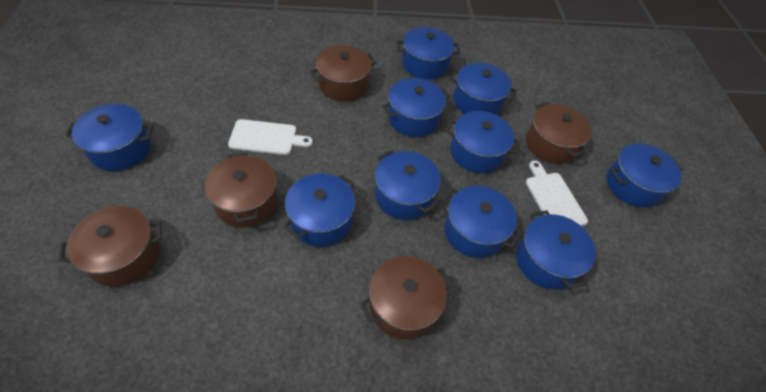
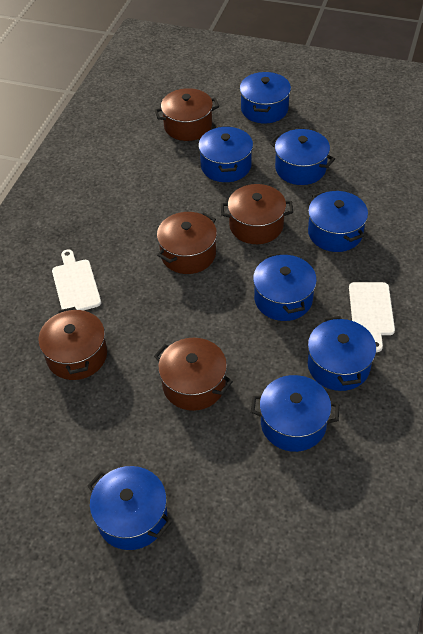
blue pot: 10 -> 8

